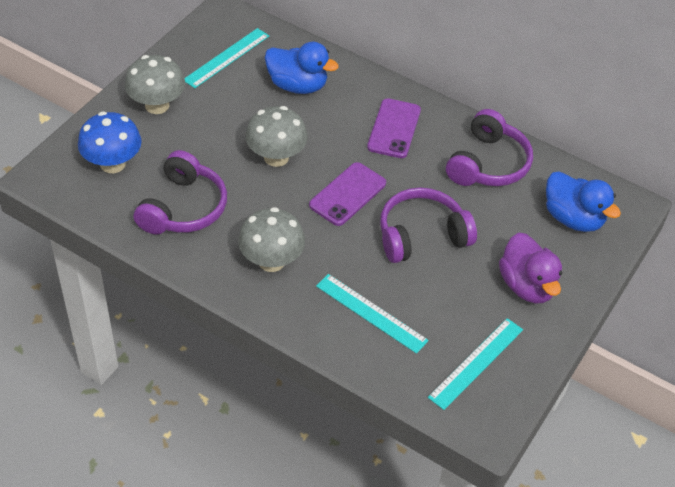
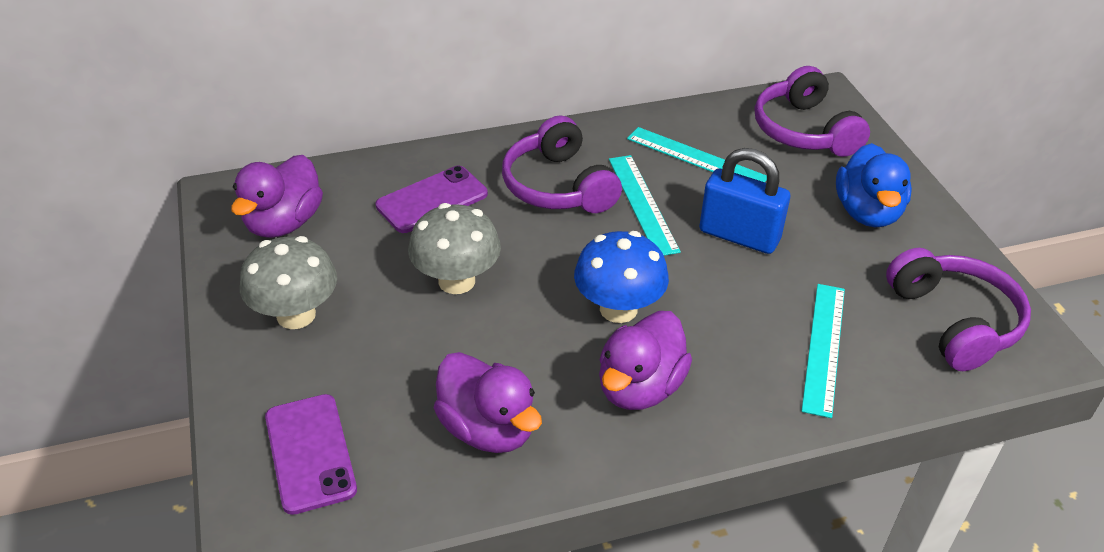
blue duck: 2 -> 1
blue padlock: 0 -> 1
grey mushroom: 3 -> 2
purple duck: 1 -> 3

